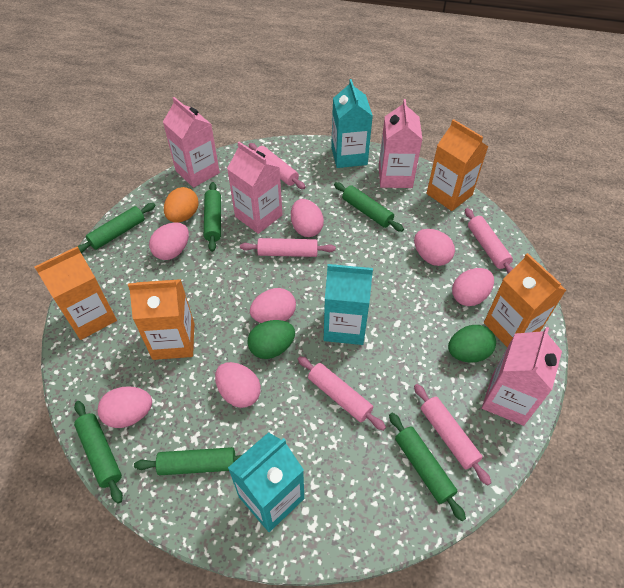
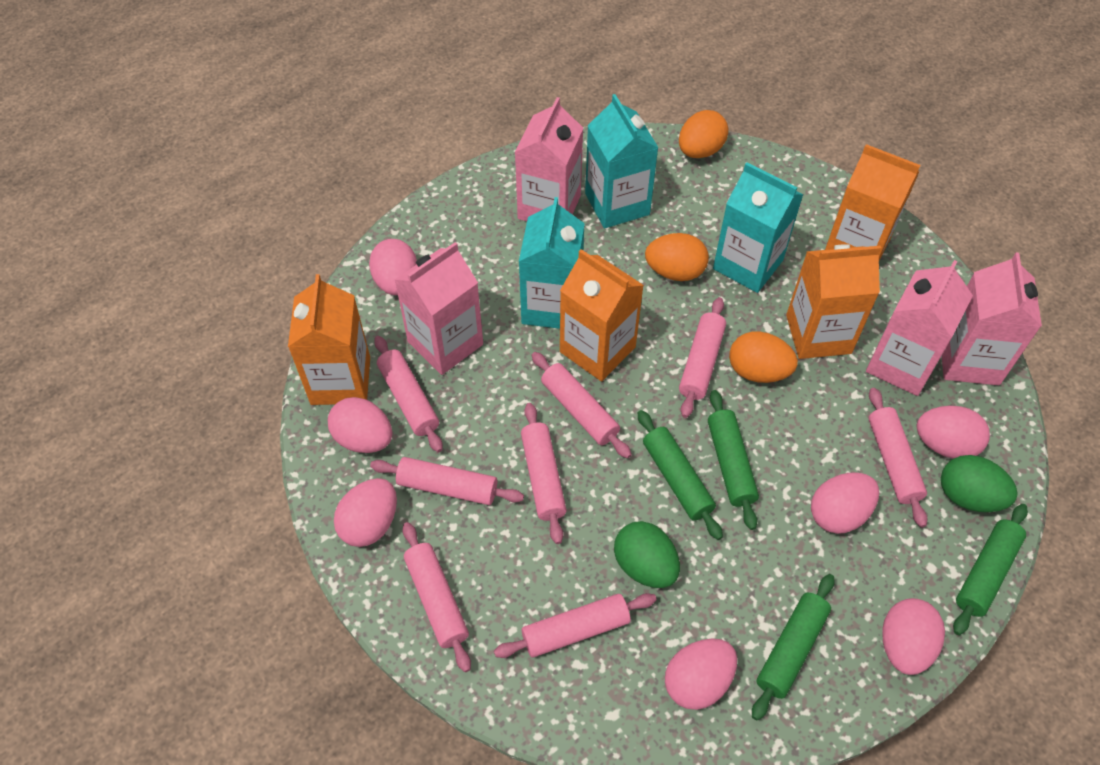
green rolling pin: 6 -> 4
orange egg: 1 -> 3
pink rolling pin: 5 -> 8

